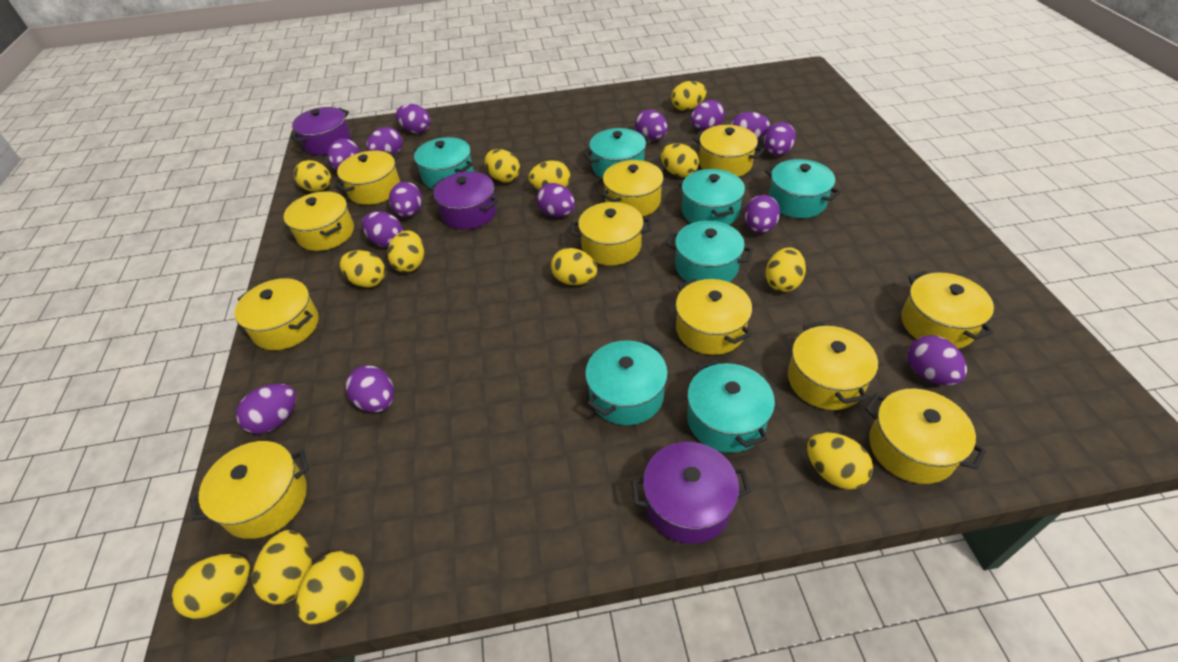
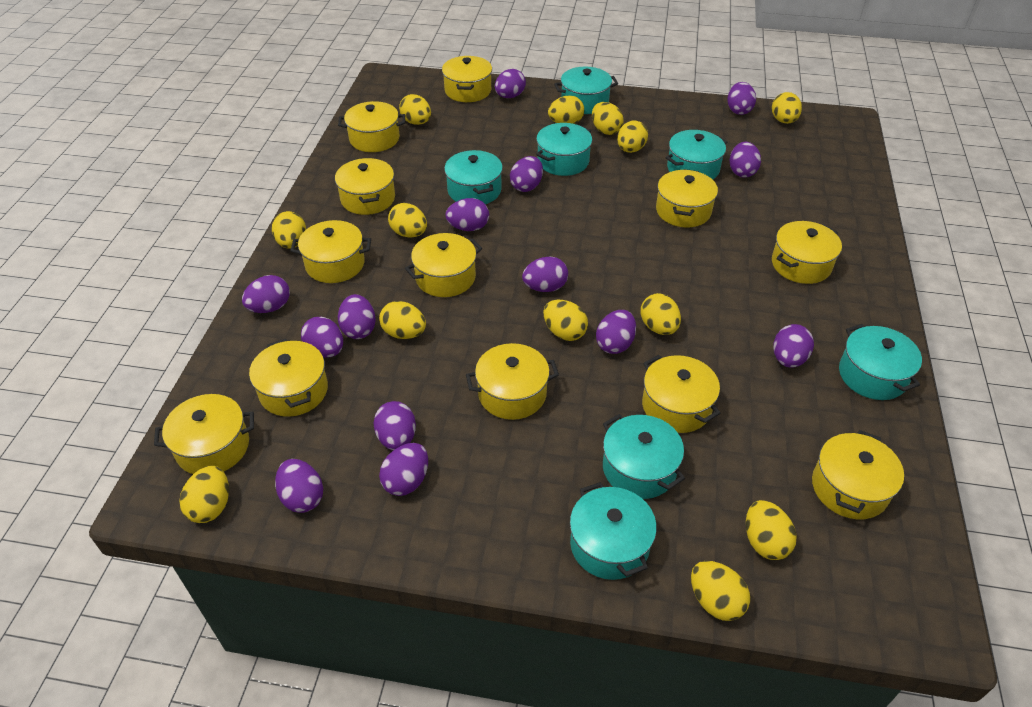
purple pot: 3 -> 0
yellow pot: 11 -> 12

